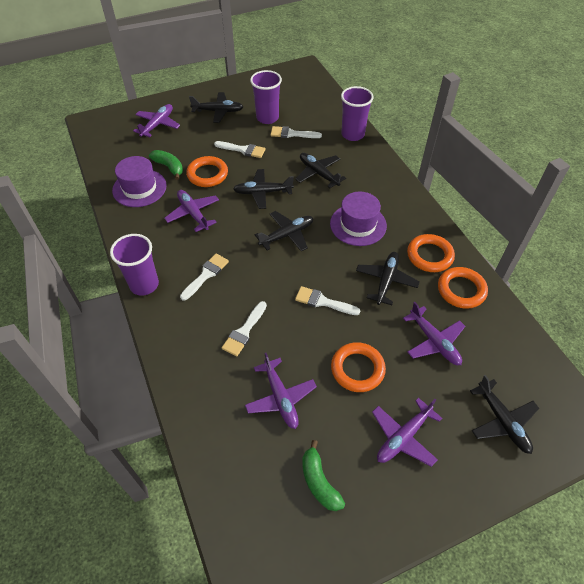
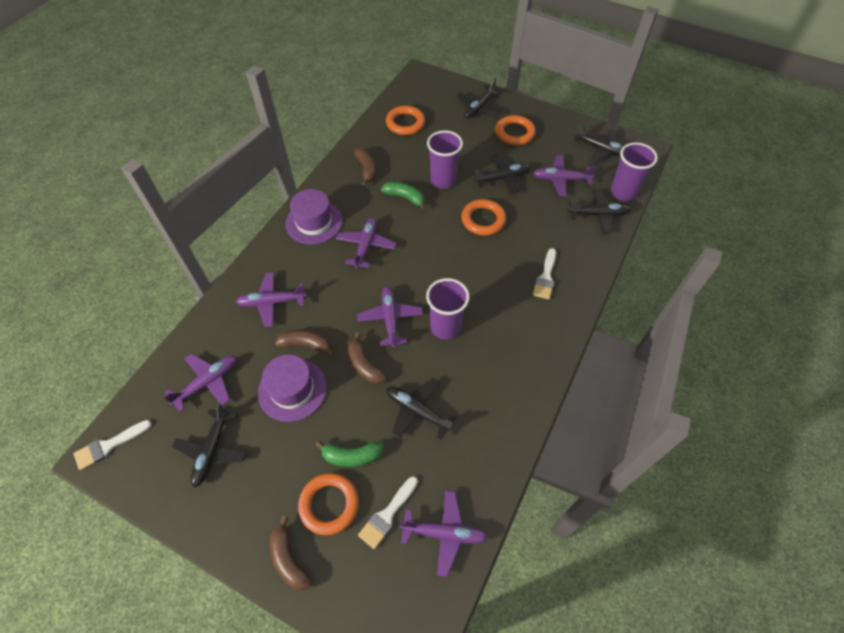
brown banana: 0 -> 4
purple plane: 5 -> 6
white brush: 5 -> 3

